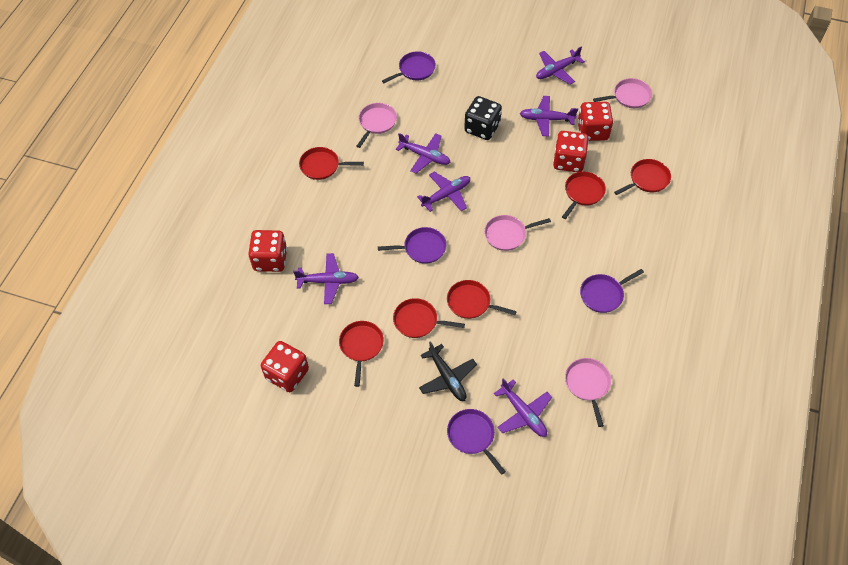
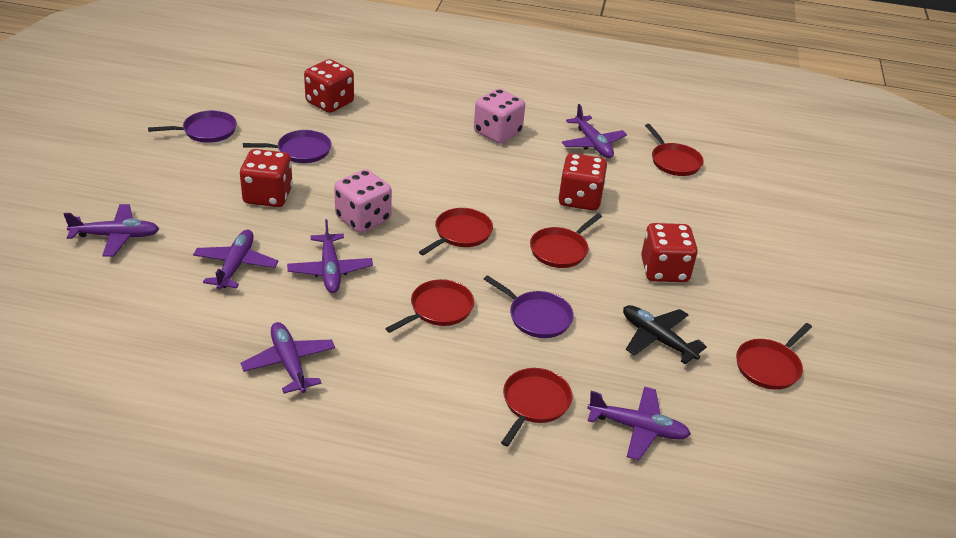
black dice: 1 -> 0
pink dice: 0 -> 2
pink pan: 4 -> 0
purple pan: 4 -> 3

